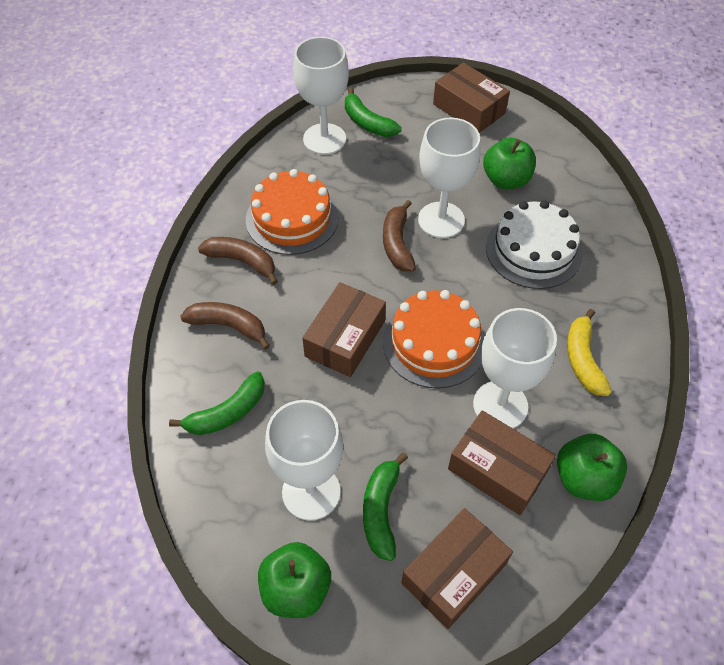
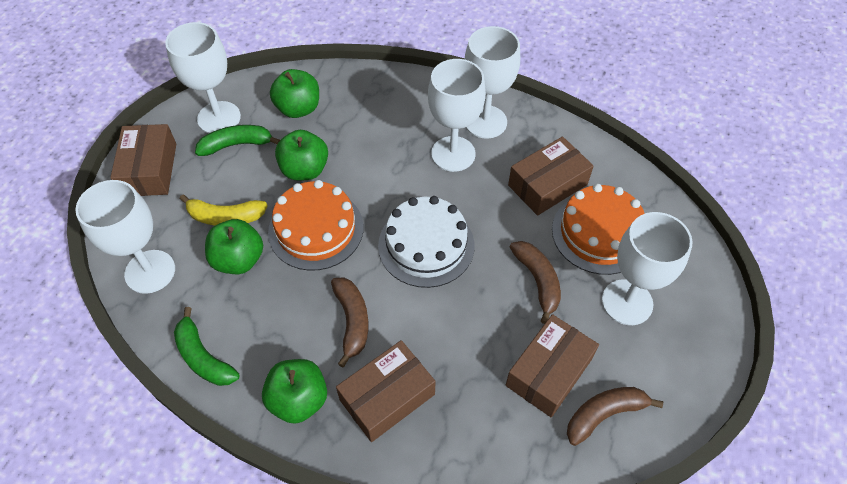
green apple: 3 -> 4
green banana: 3 -> 2
white goblet: 4 -> 5

